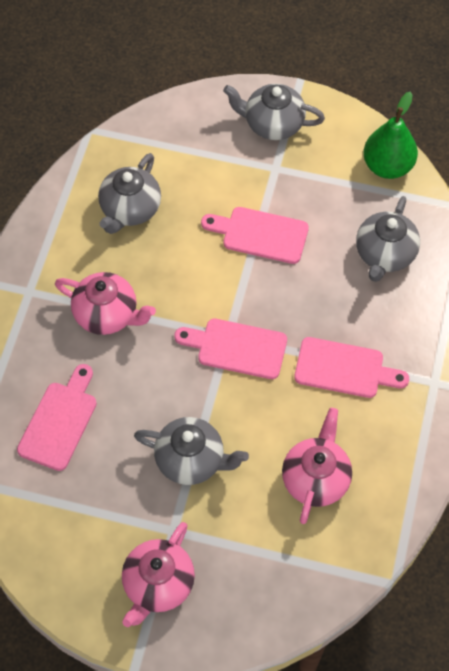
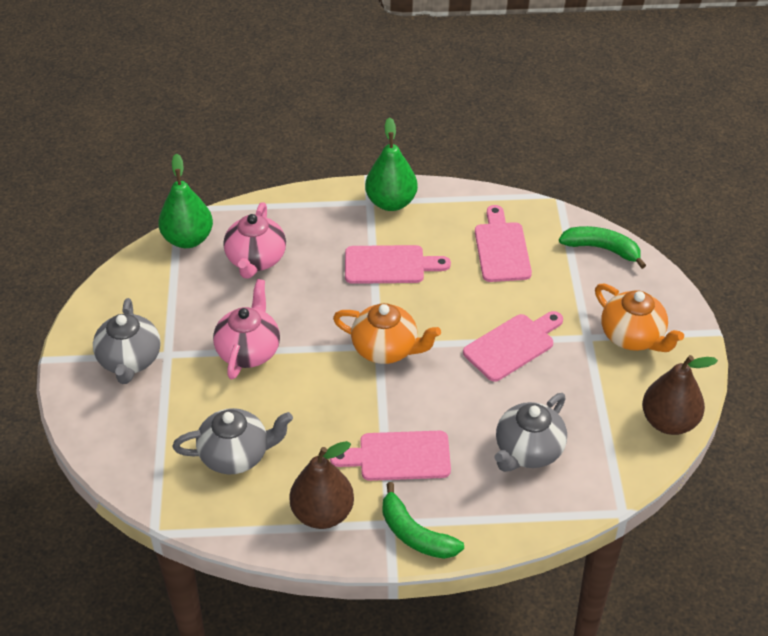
brown pear: 0 -> 2
green banana: 0 -> 2
green pear: 1 -> 2
grey teapot: 4 -> 3
orange teapot: 0 -> 2
pink teapot: 3 -> 2

